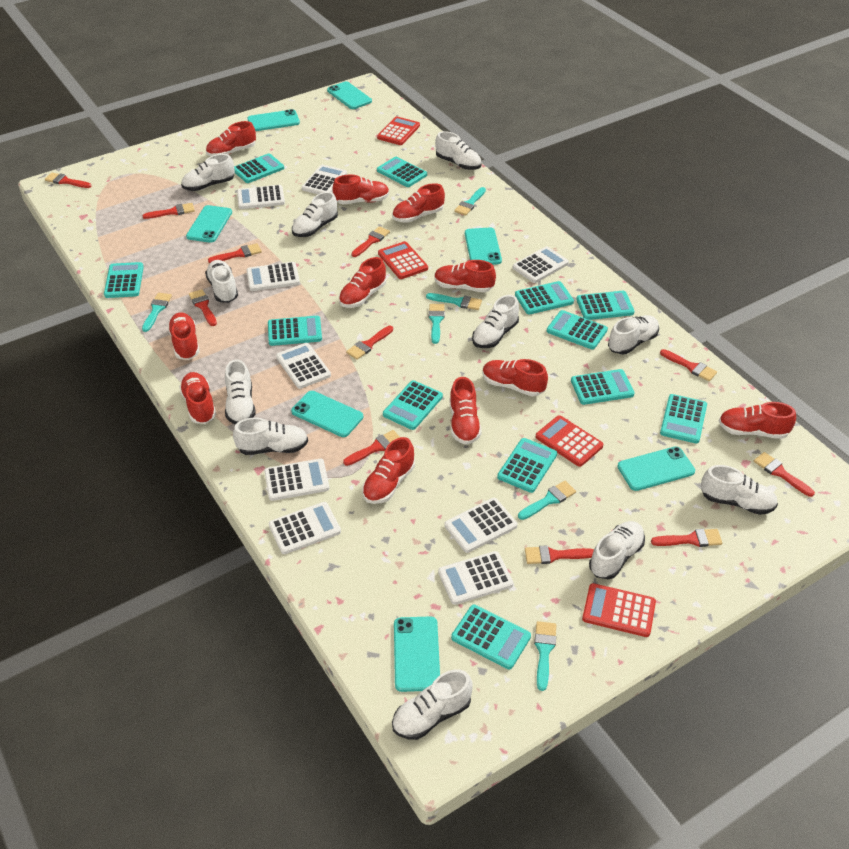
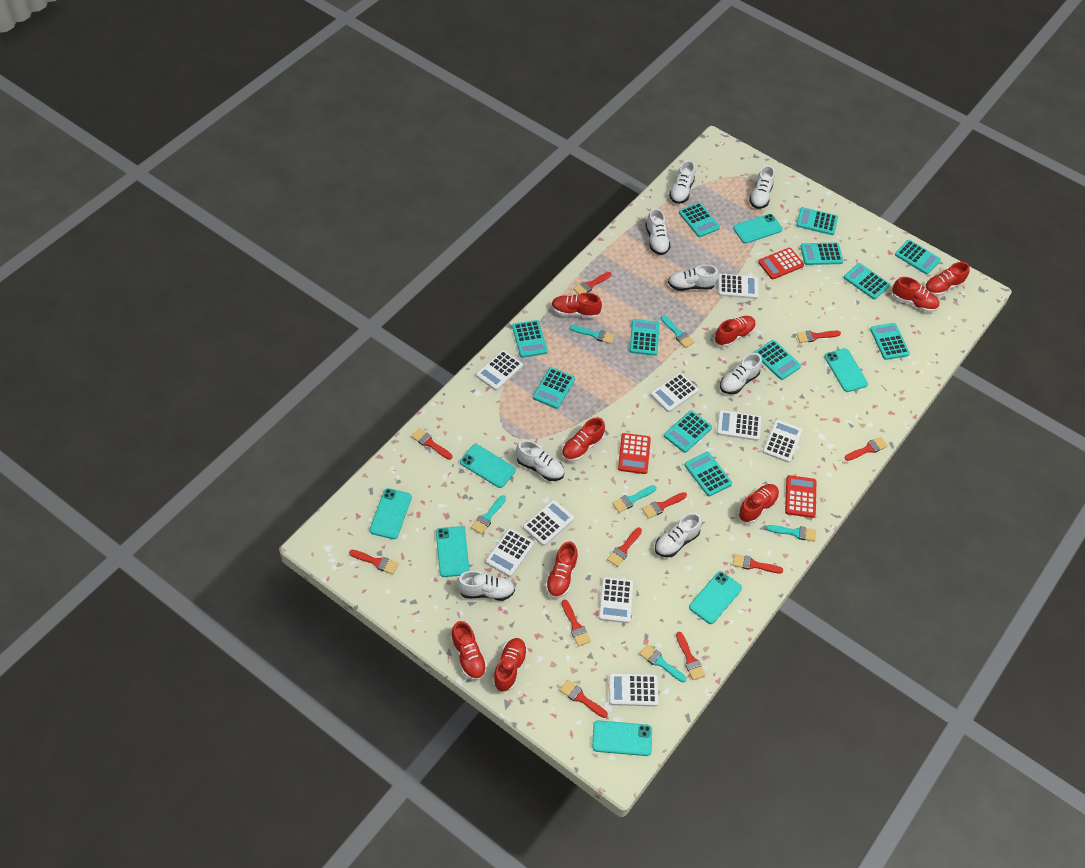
red calculator: 4 -> 3
red shoe: 11 -> 9
white shoe: 11 -> 8

